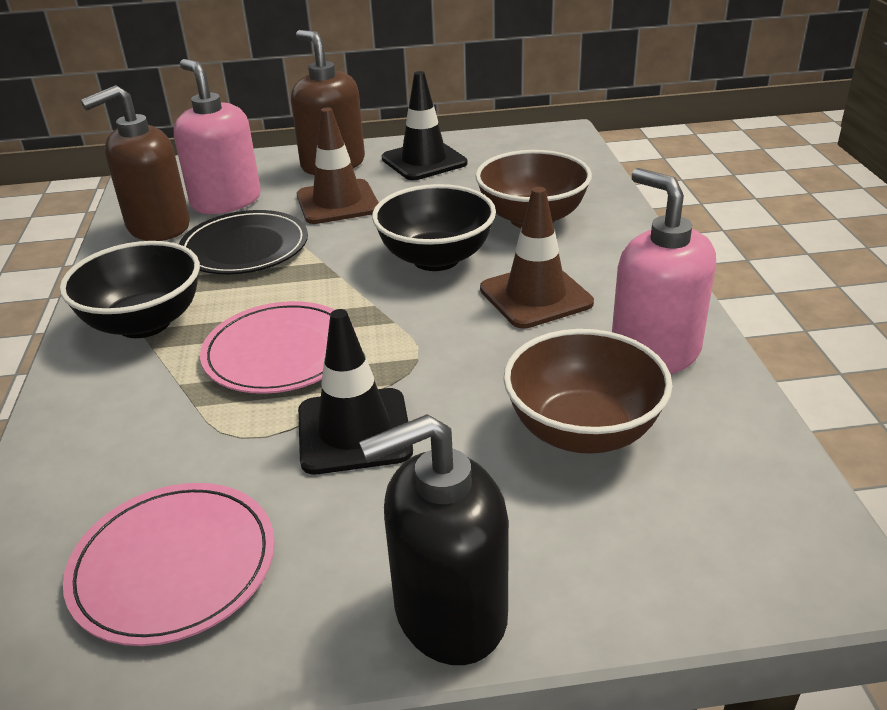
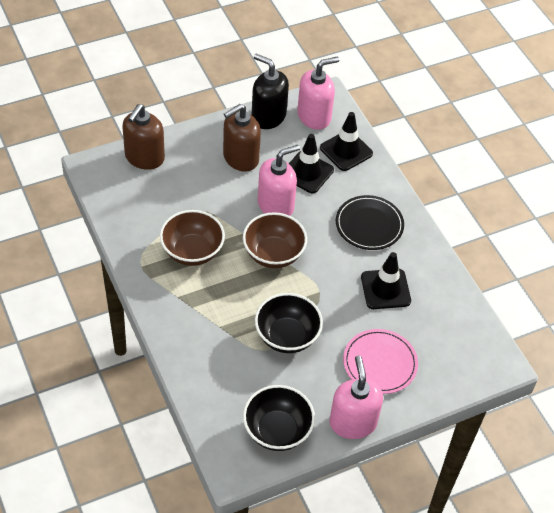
black traffic cone: 2 -> 3
brown traffic cone: 2 -> 0
pink plate: 2 -> 1
pink soap dispenser: 2 -> 3

